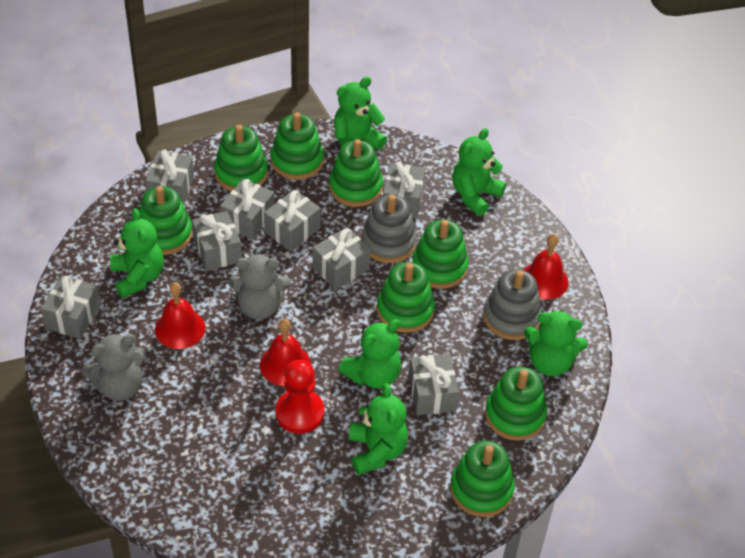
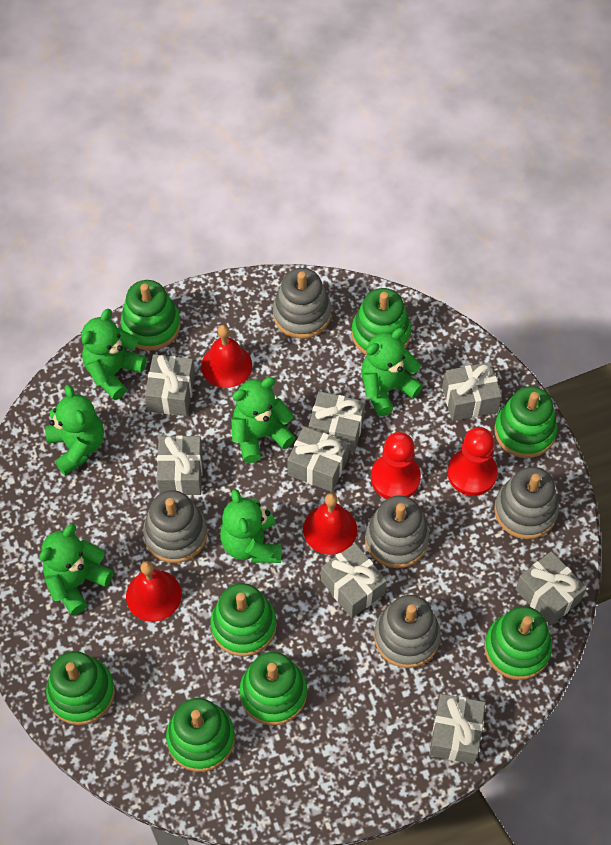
grey stacking toy: 2 -> 5
grey teddy bear: 2 -> 0
red pawn: 1 -> 2

